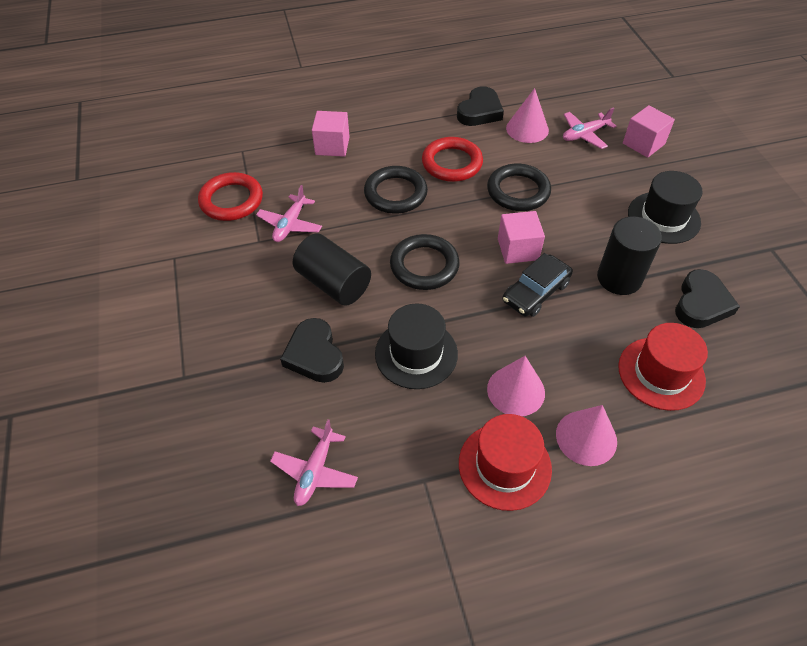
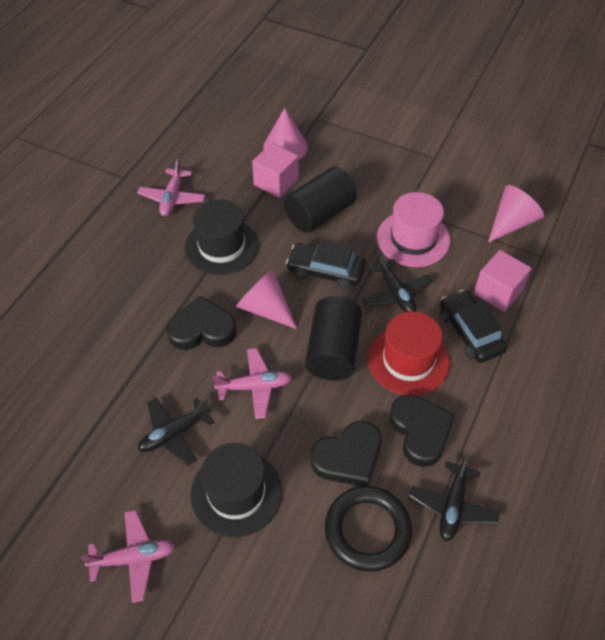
black car: 1 -> 2
black plane: 0 -> 3
black ring: 3 -> 1
pink cube: 3 -> 2
pink hat: 0 -> 1
red hat: 2 -> 1
red ring: 2 -> 0

